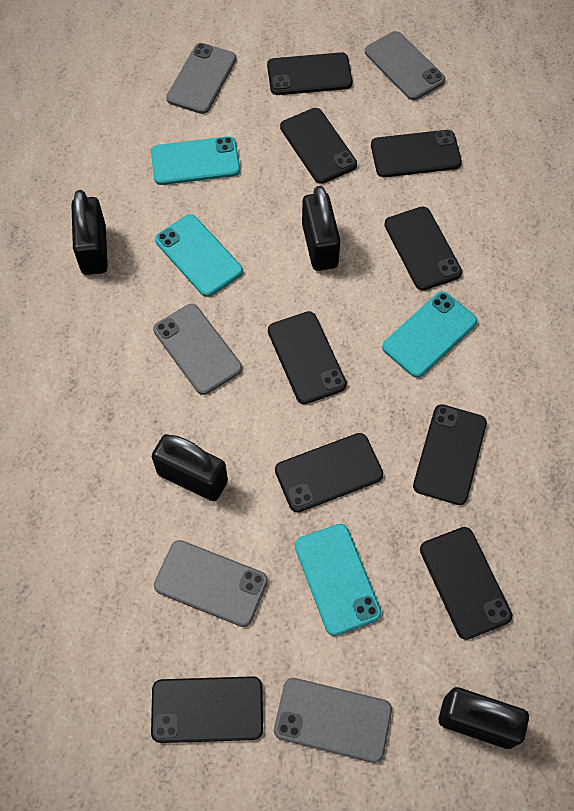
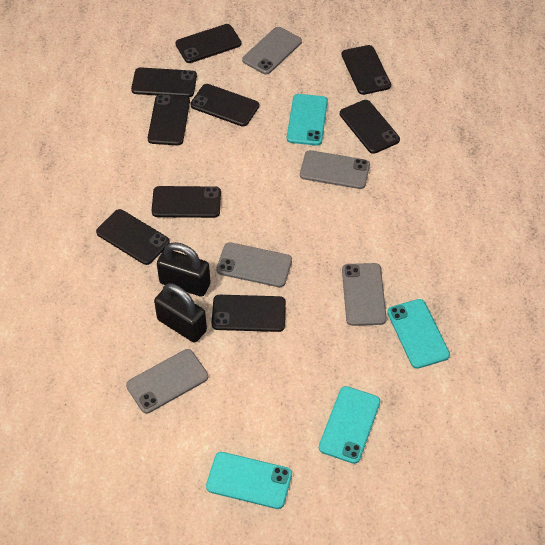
black padlock: 4 -> 2

